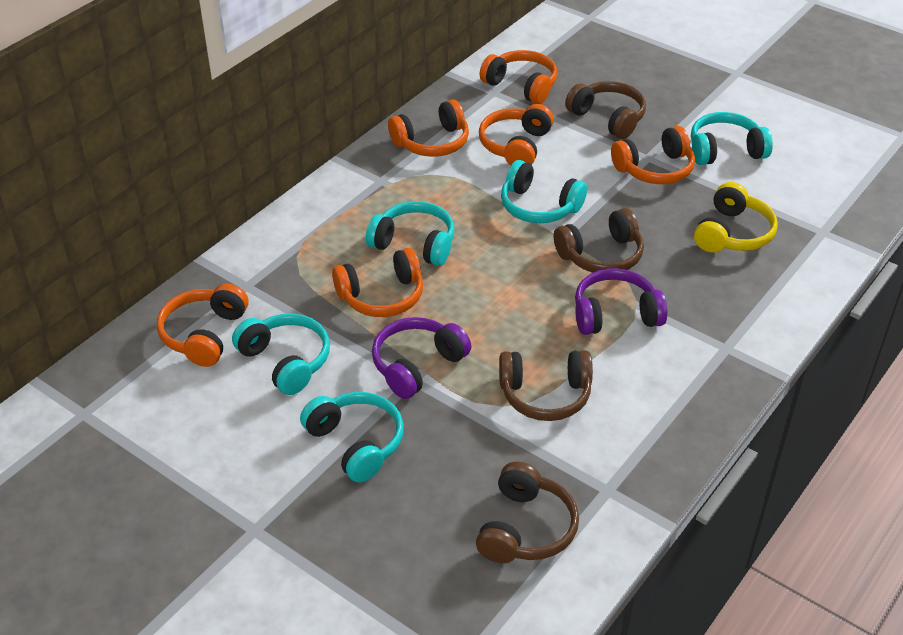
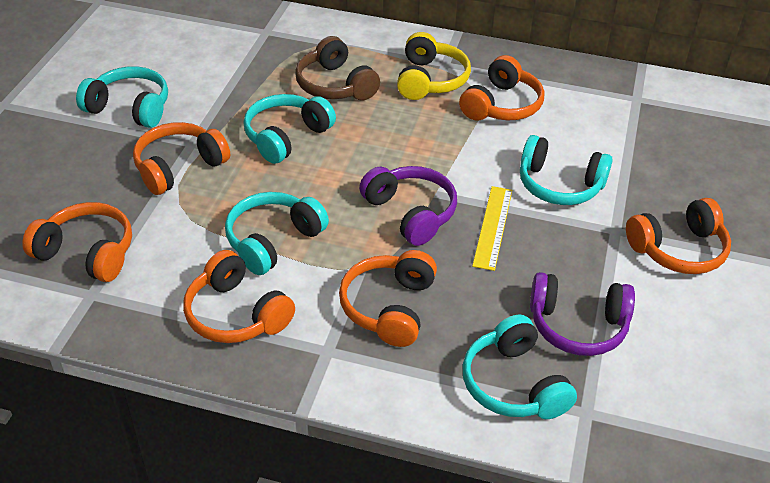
brown headphones: 4 -> 1
yellow ruler: 0 -> 1

